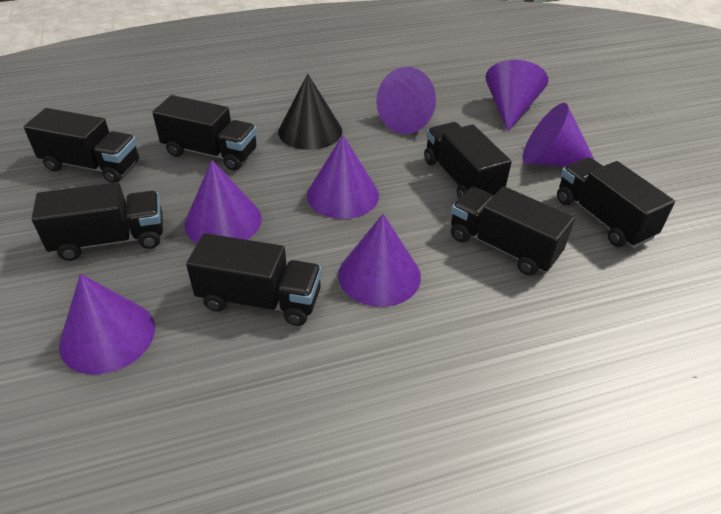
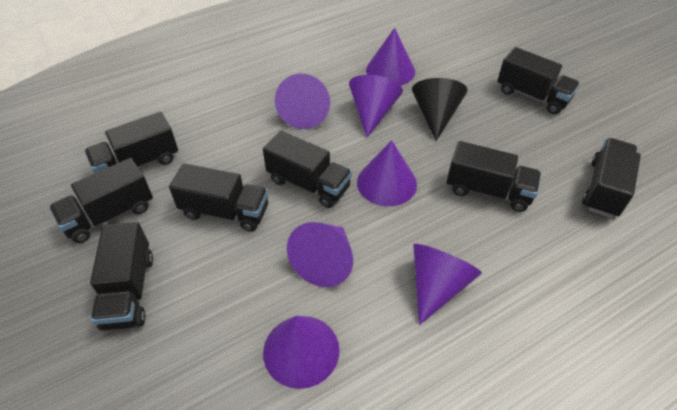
black truck: 7 -> 8

